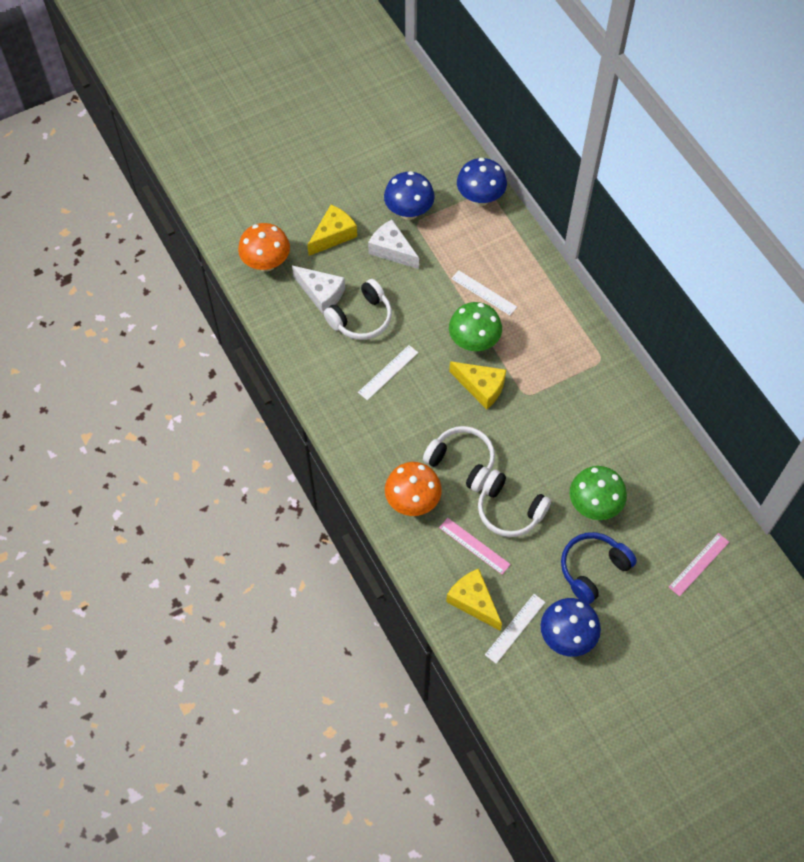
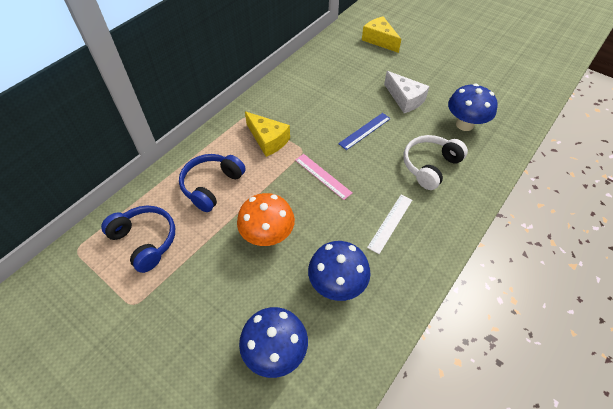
blue headphones: 1 -> 2
blue ruler: 0 -> 1
green mushroom: 2 -> 0
orange mushroom: 2 -> 1
pink ruler: 2 -> 1
white cheese: 2 -> 1
white headphones: 3 -> 1
white ruler: 3 -> 1
yellow cheese: 3 -> 2

